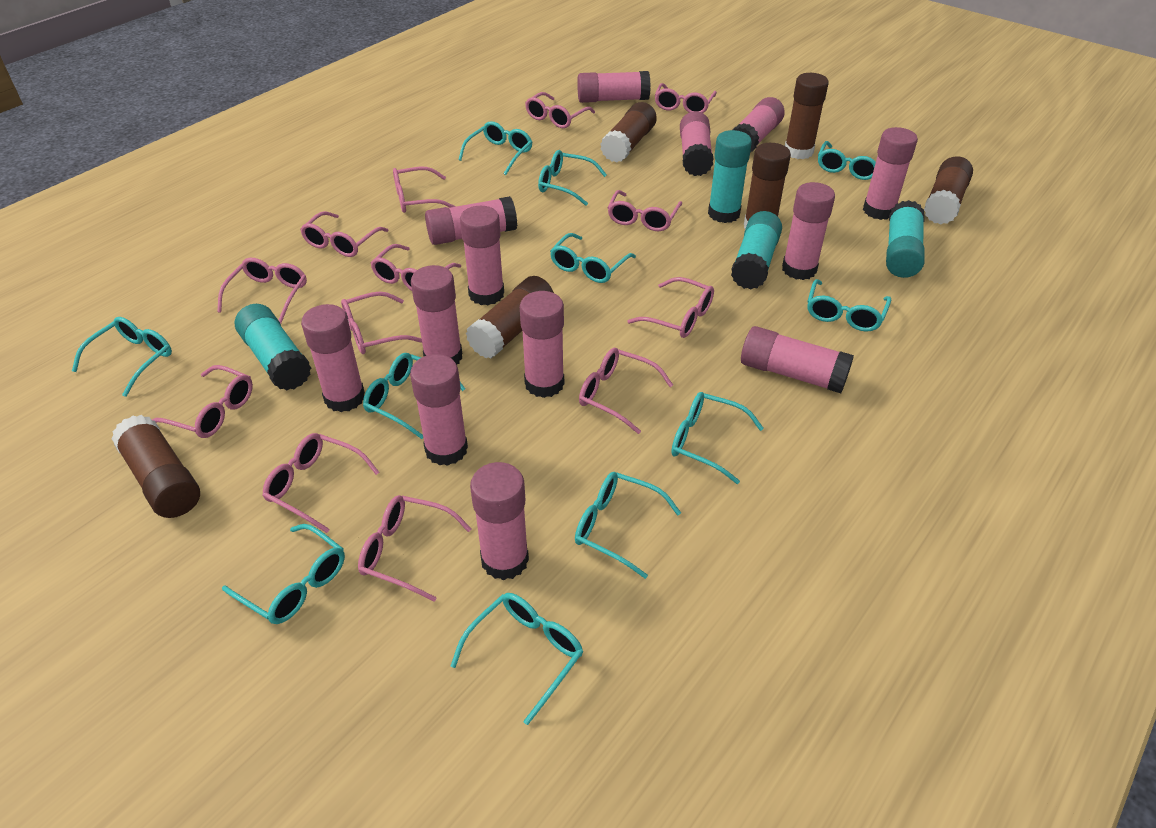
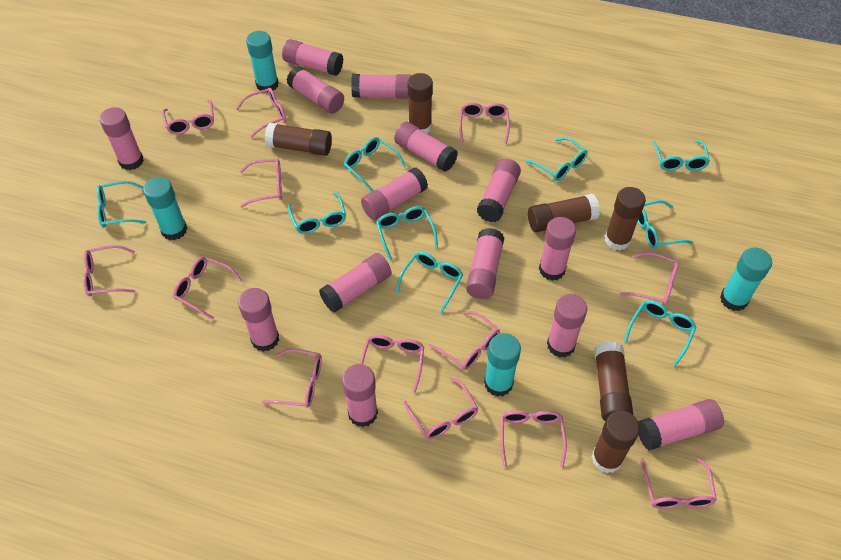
pink glue stick: 13 -> 14
turquoise glasses: 11 -> 9

